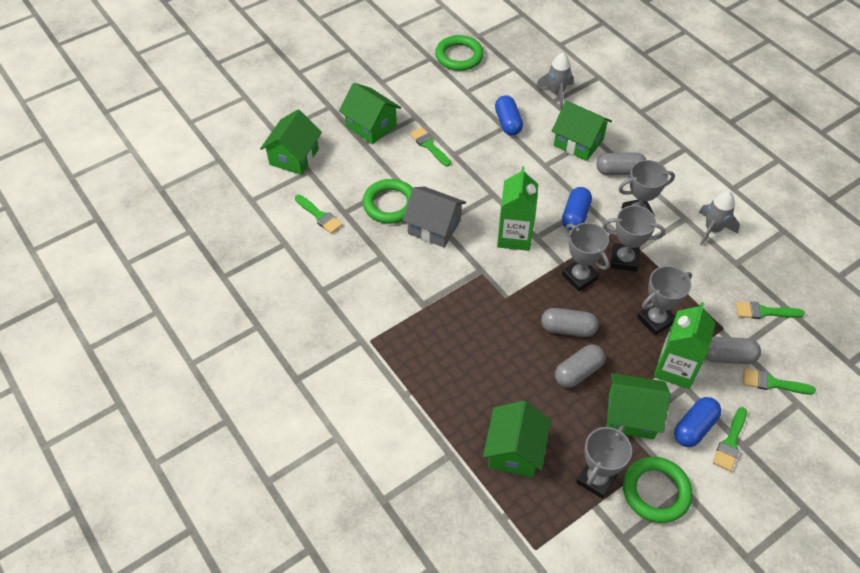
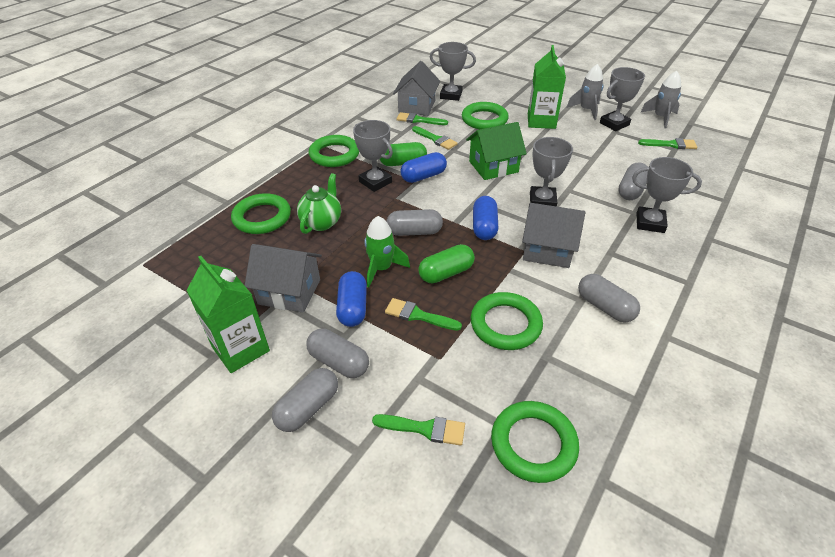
green capsule: 0 -> 2
green house: 5 -> 1
green ring: 3 -> 5
green rocket: 0 -> 1
green teapot: 0 -> 1
grey capsule: 4 -> 5
grey house: 1 -> 3

